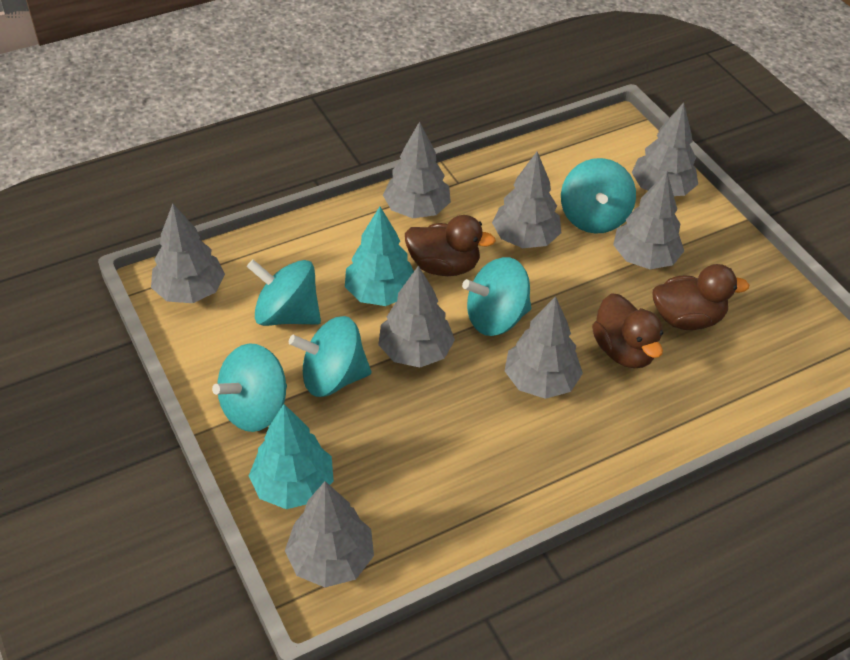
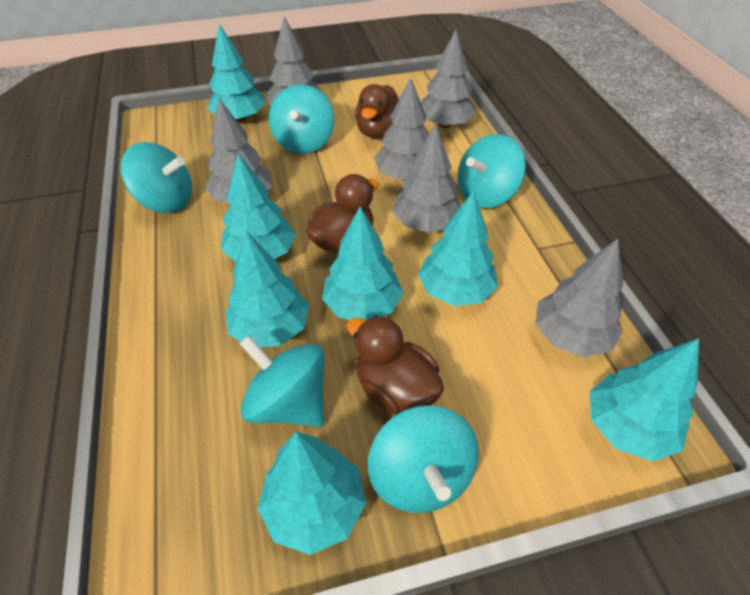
grey tree: 8 -> 6
turquoise tree: 2 -> 7

